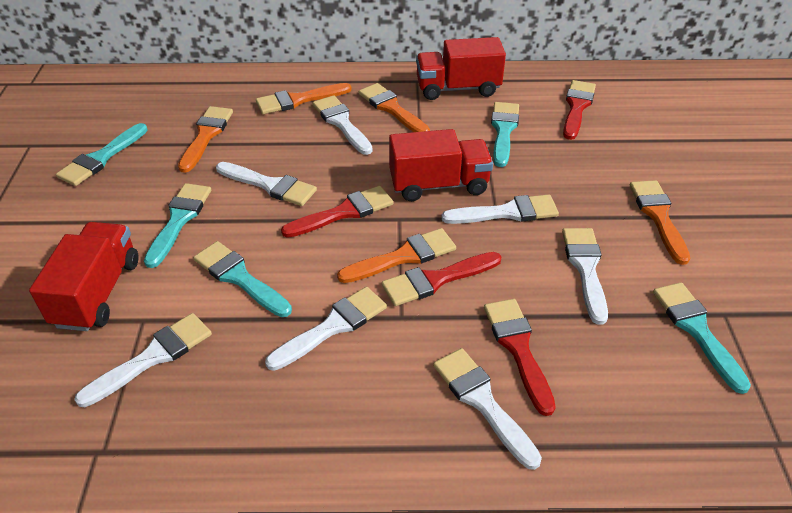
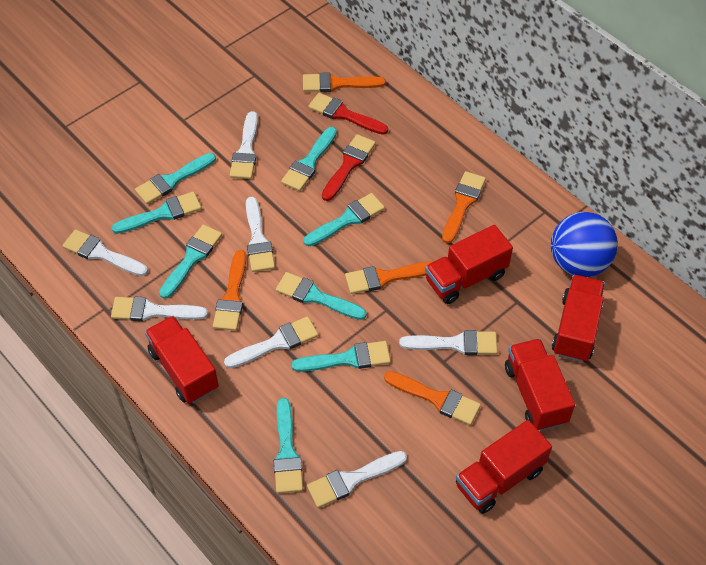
blue ball: 0 -> 1
red brush: 4 -> 2
red truck: 3 -> 5
turquoise brush: 5 -> 8

